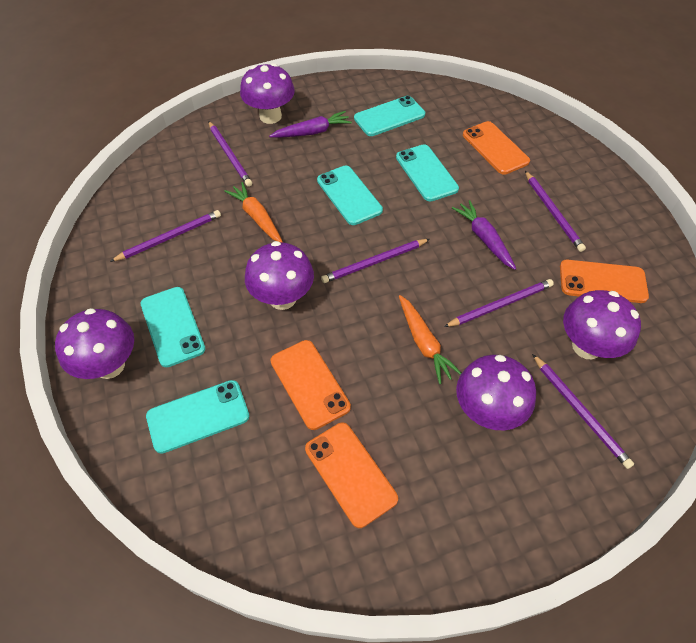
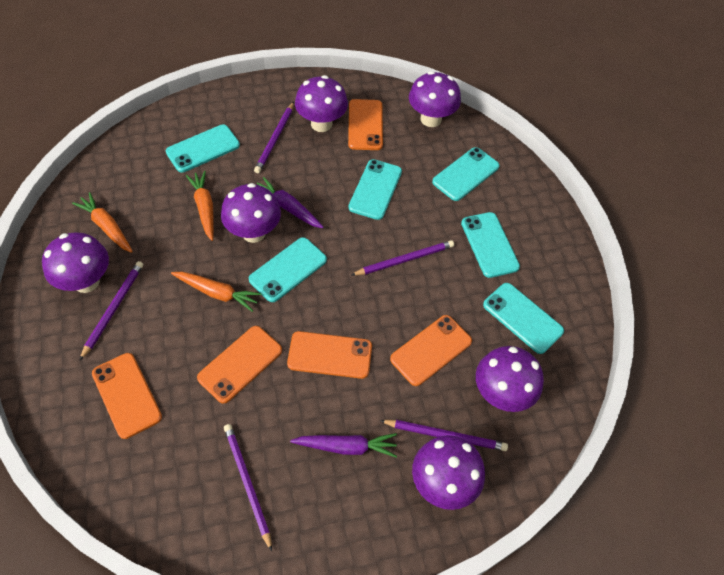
orange carrot: 2 -> 3
orange phone: 4 -> 5
purple mushroom: 5 -> 6
purple pencil: 6 -> 5
turquoise phone: 5 -> 6

